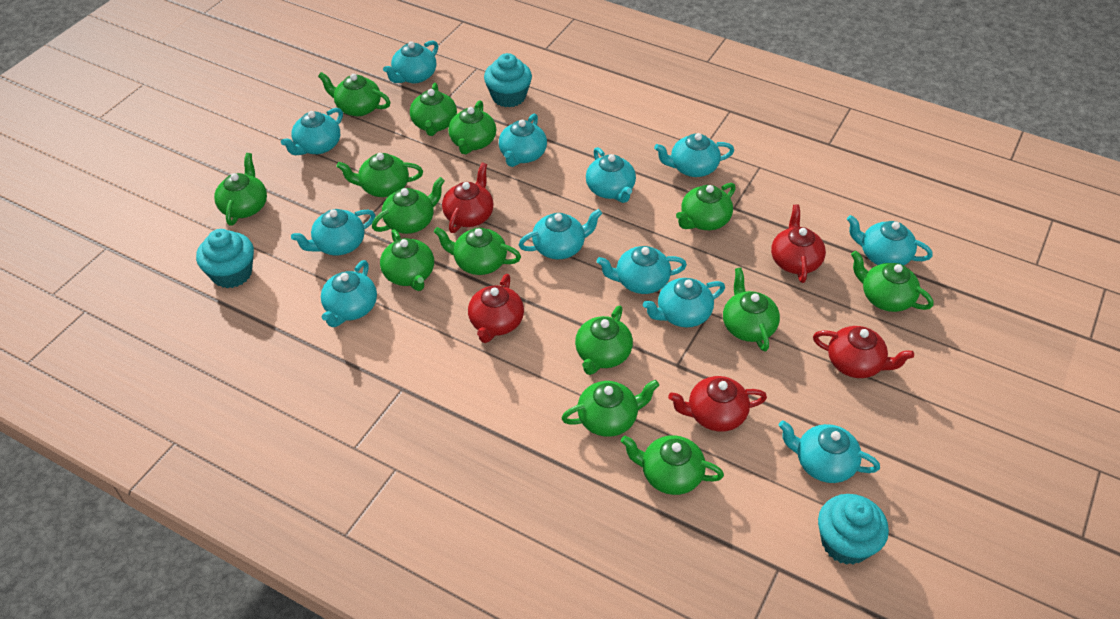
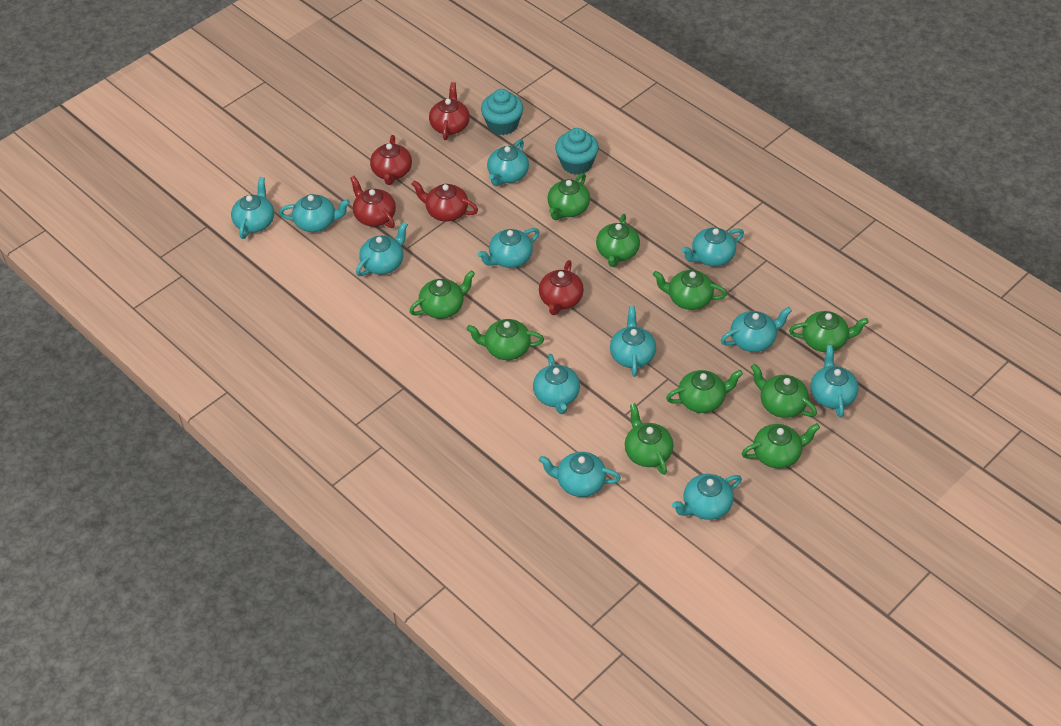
green teapot: 14 -> 10
turquoise cupcake: 3 -> 2

